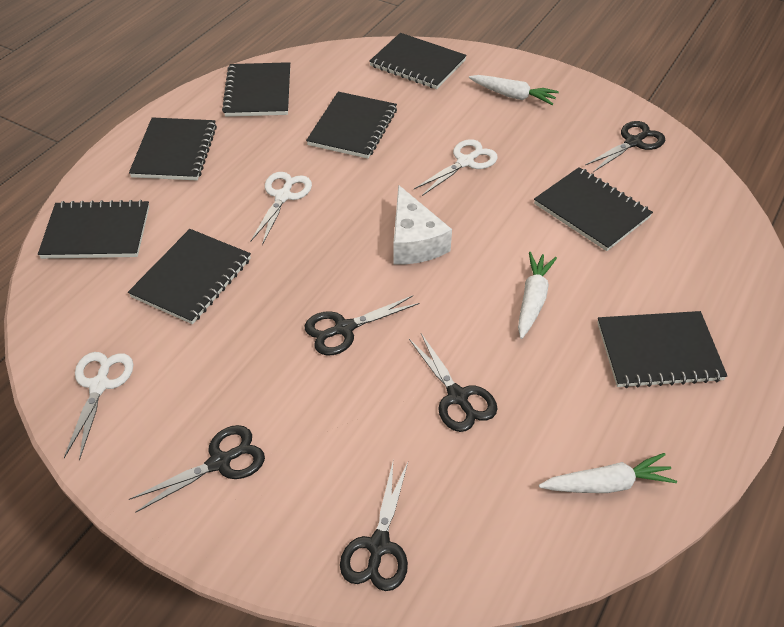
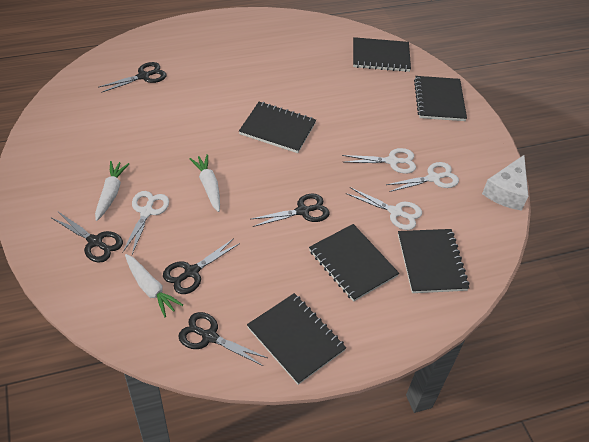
black notebook: 8 -> 6
white scissors: 3 -> 4

